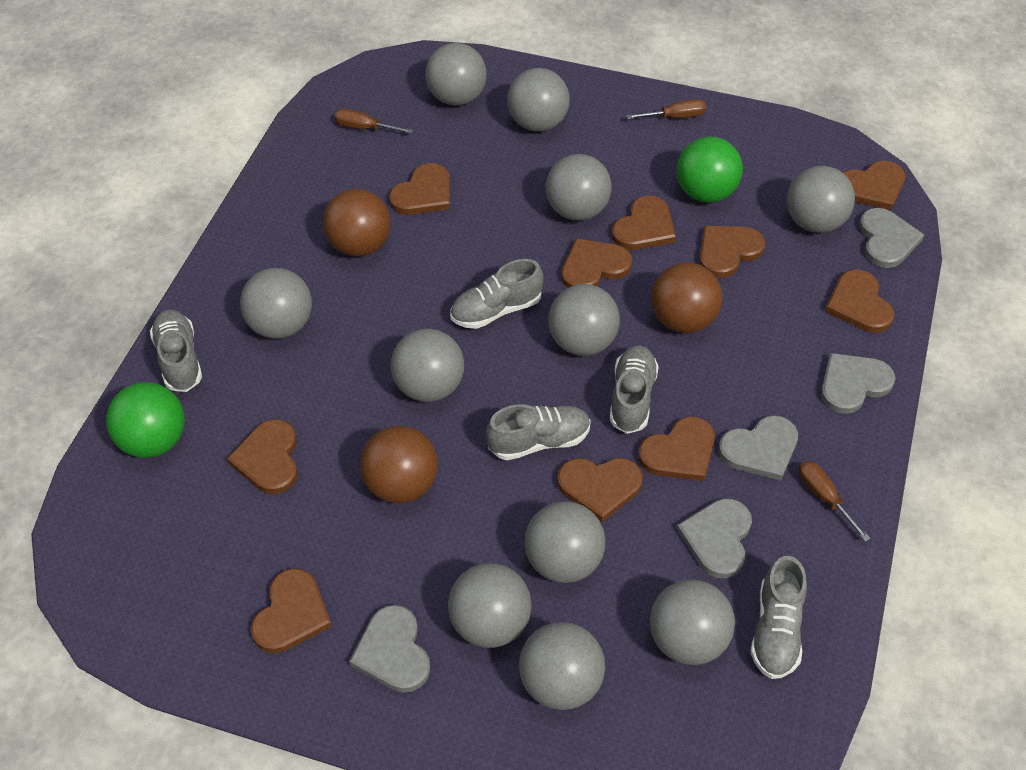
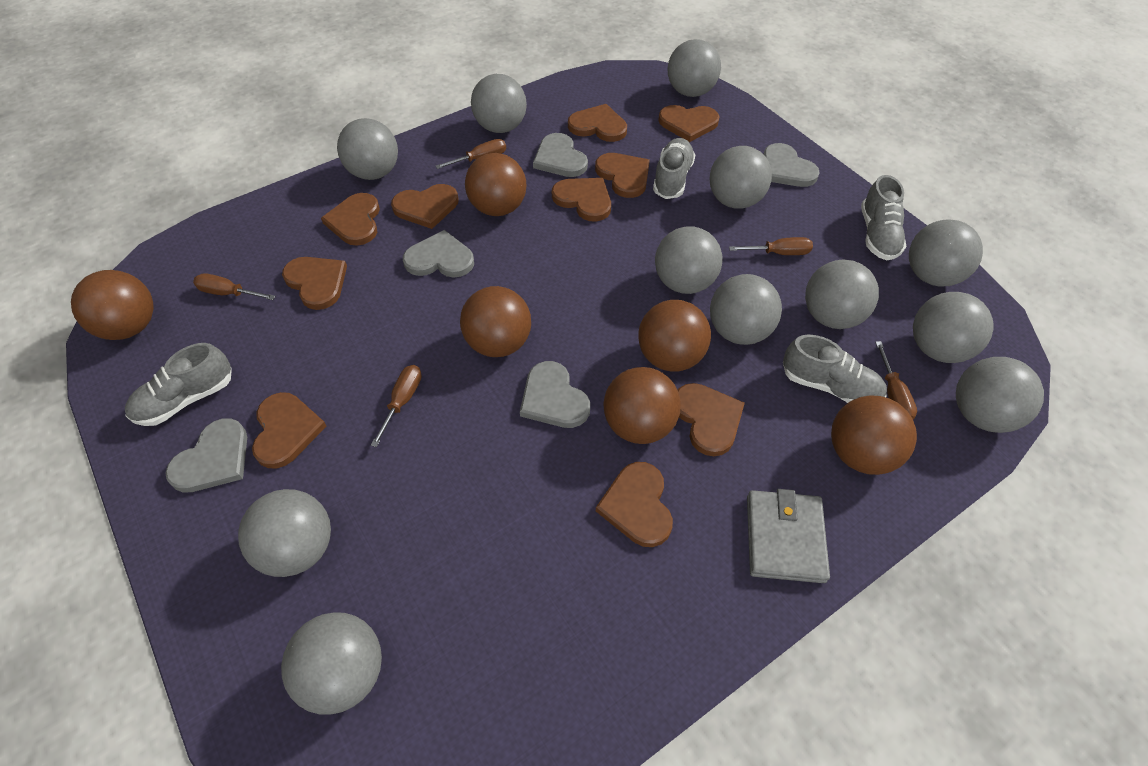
brown ball: 3 -> 6
brown screwdriver: 3 -> 5
green ball: 2 -> 0
grey ball: 11 -> 12
grey shoe: 5 -> 4
grey wallet: 0 -> 1

